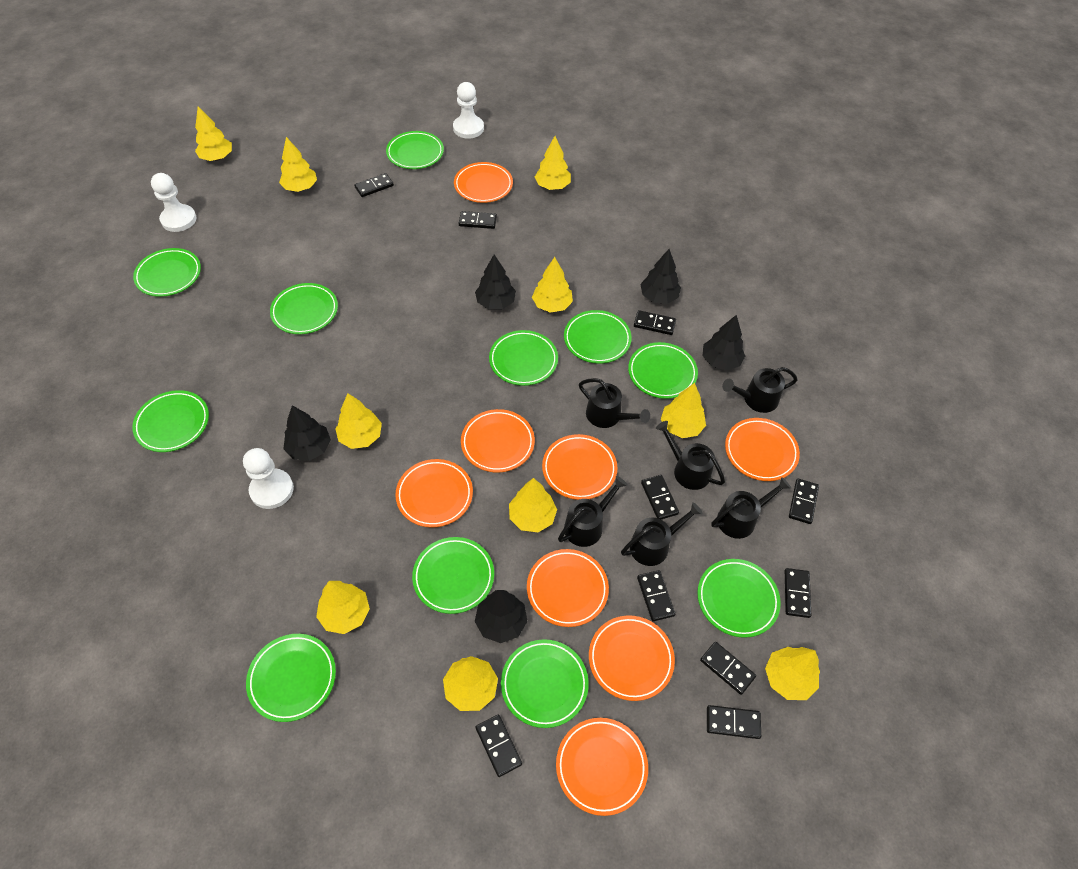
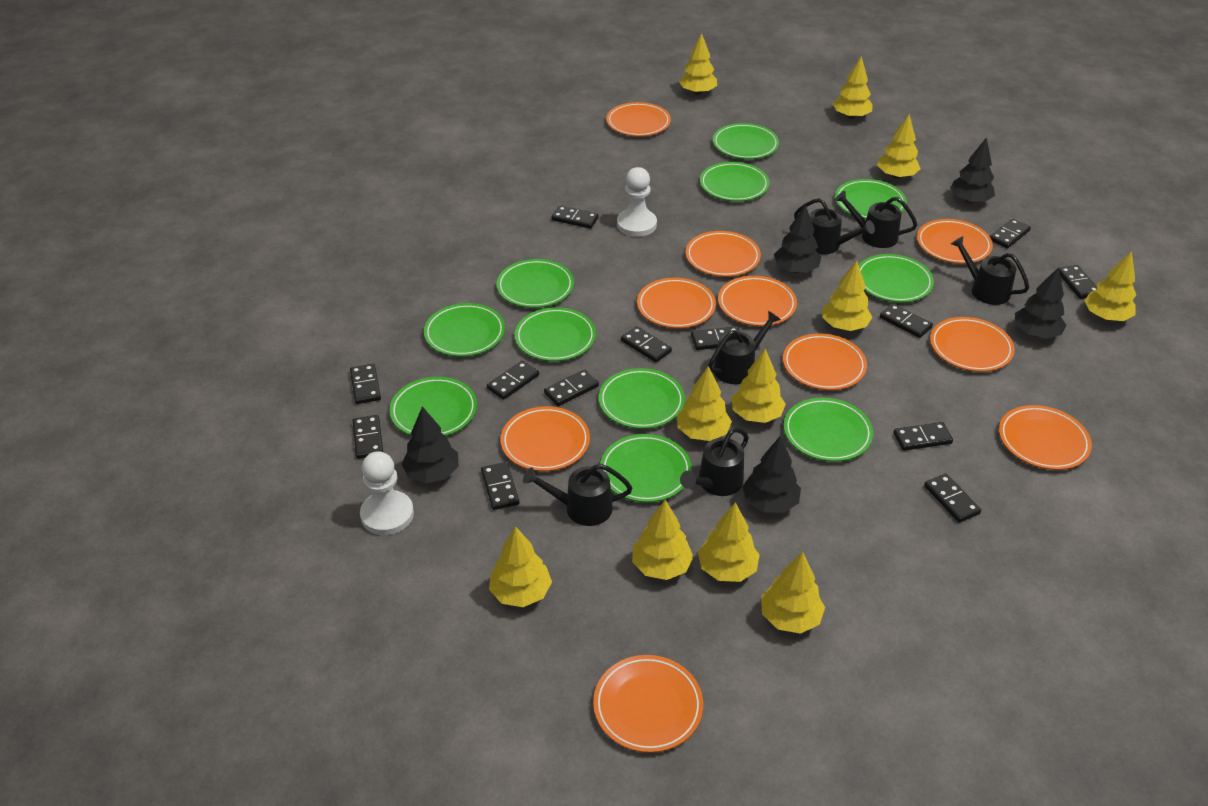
black domino: 10 -> 13
orange plate: 8 -> 10
white pawn: 3 -> 2
yellow tree: 10 -> 11

